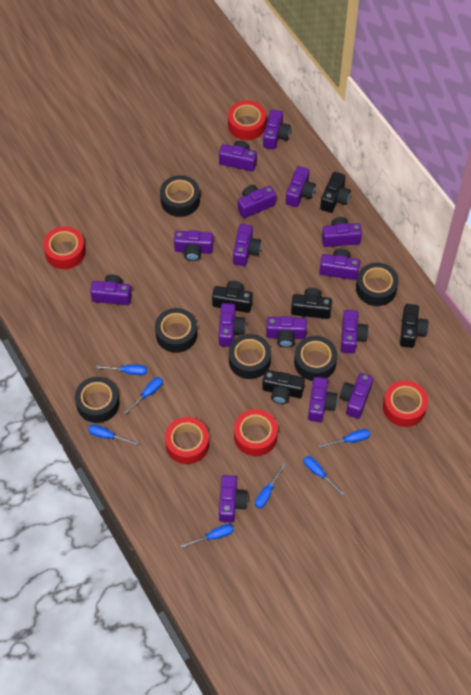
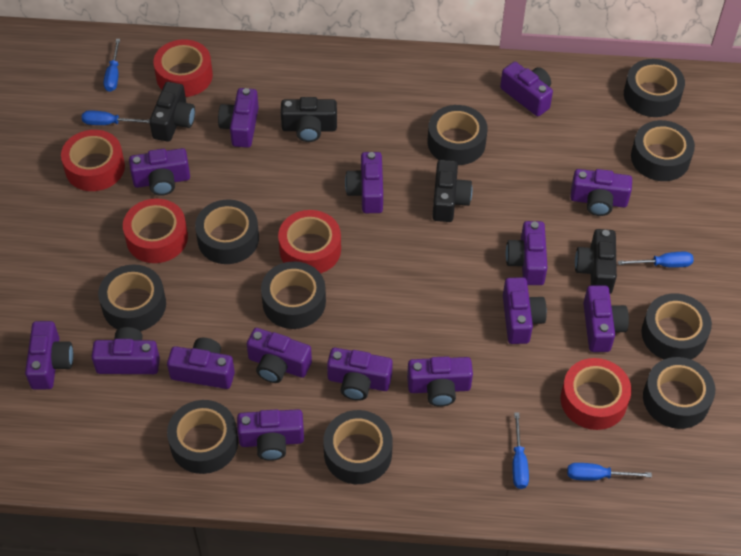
black camera: 5 -> 4
black tape: 6 -> 10
blue screwdriver: 7 -> 5

